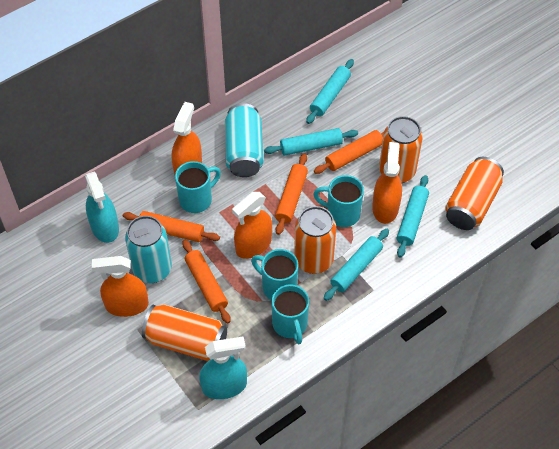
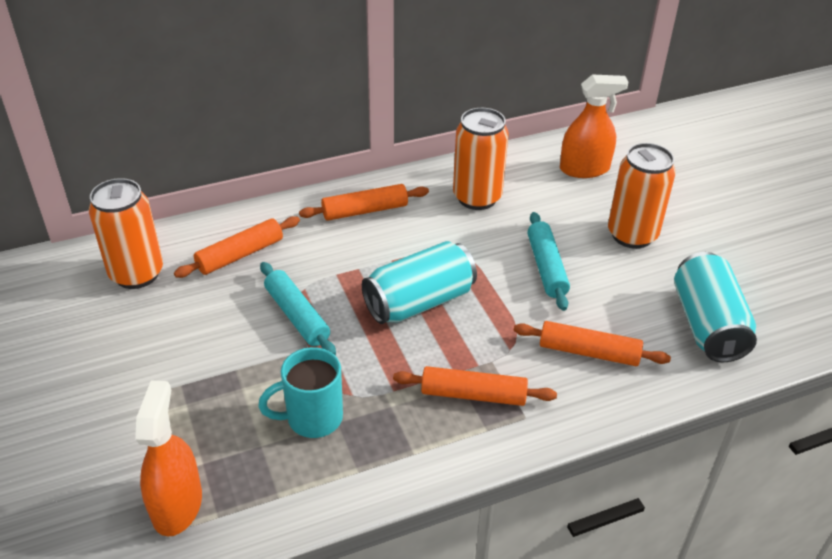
orange can: 4 -> 3
orange spray bottle: 4 -> 2
turquoise mug: 4 -> 1
turquoise rolling pin: 4 -> 2
turquoise spray bottle: 2 -> 0

